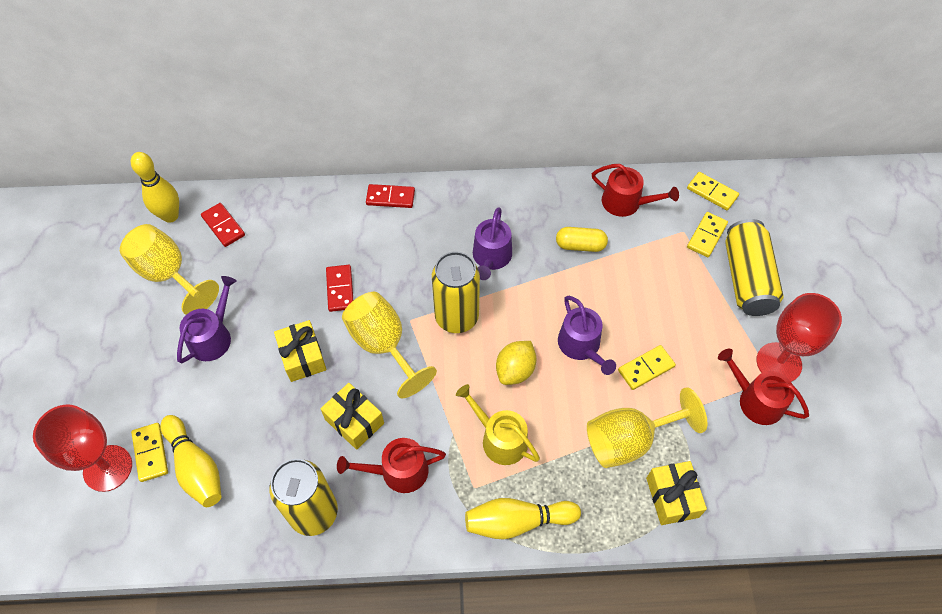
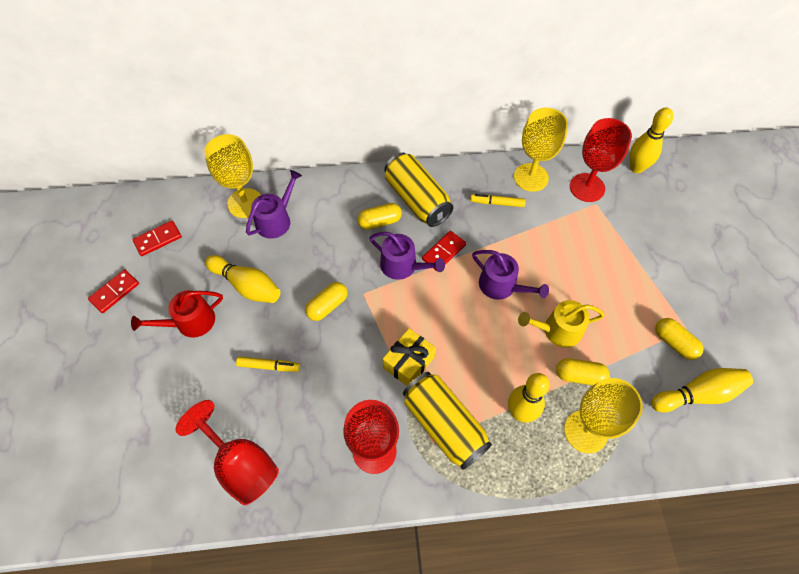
red goblet: 2 -> 3
red watering can: 3 -> 1
yellow bowling pin: 3 -> 4
yellow can: 3 -> 2
yellow capsule: 1 -> 4
yellow domino: 4 -> 0
yellow gift: 3 -> 1
yellow lemon: 1 -> 0
yellow marker: 0 -> 2

